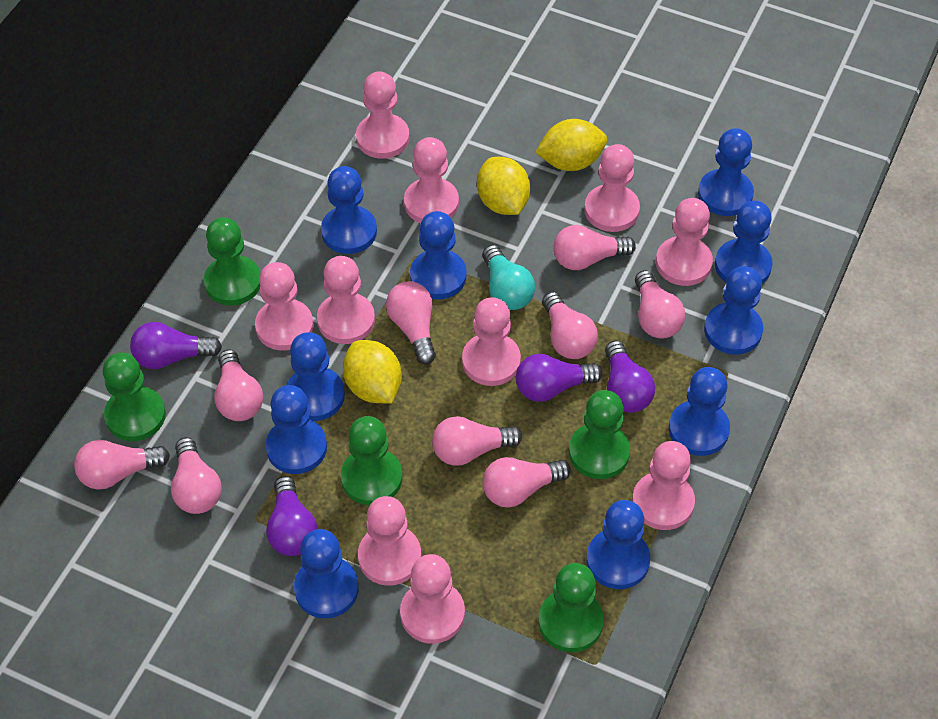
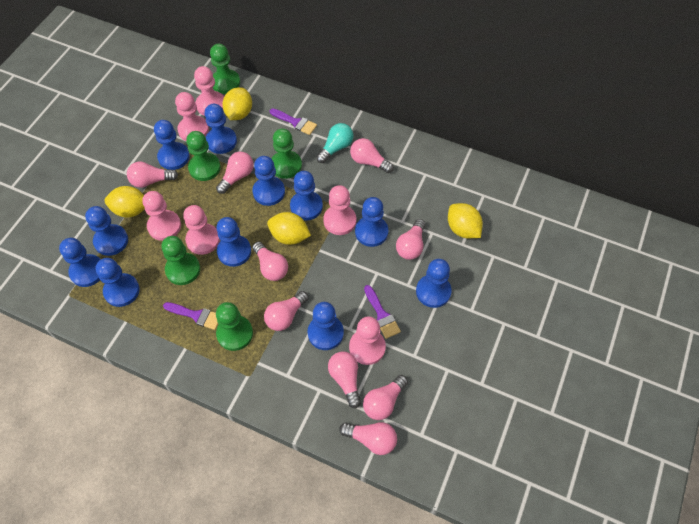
blue pawn: 10 -> 11
pink pawn: 10 -> 6
purple brush: 0 -> 3
purple light bulb: 4 -> 0
yellow lemon: 3 -> 4

